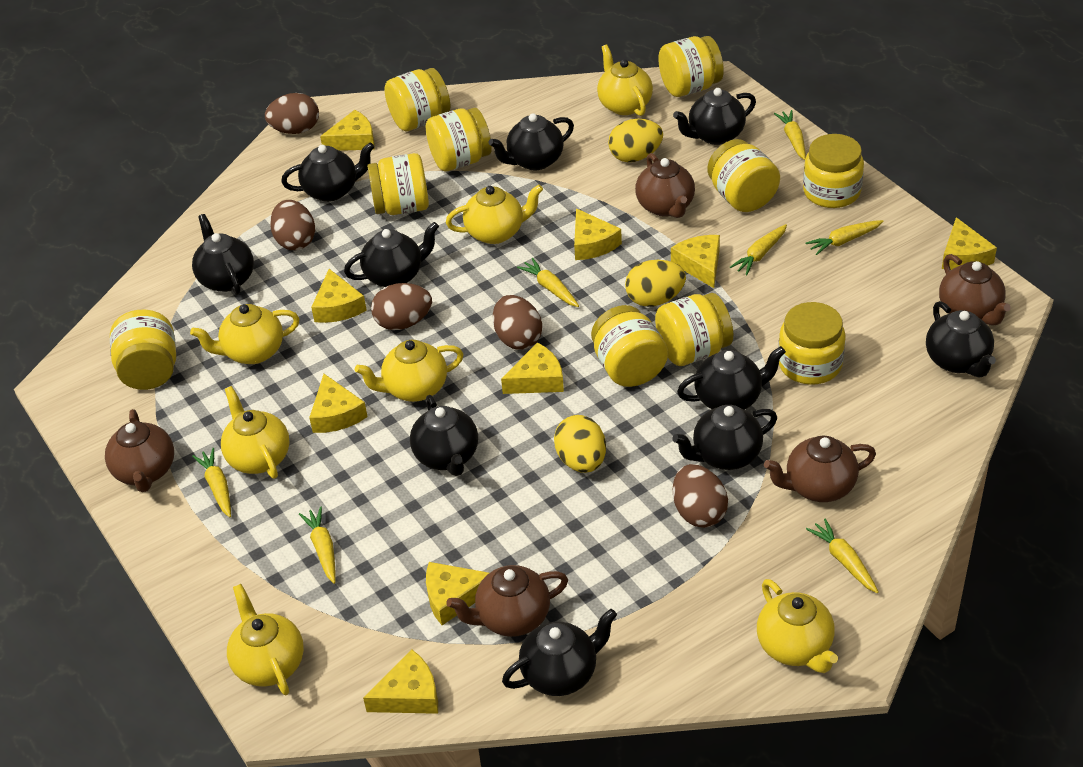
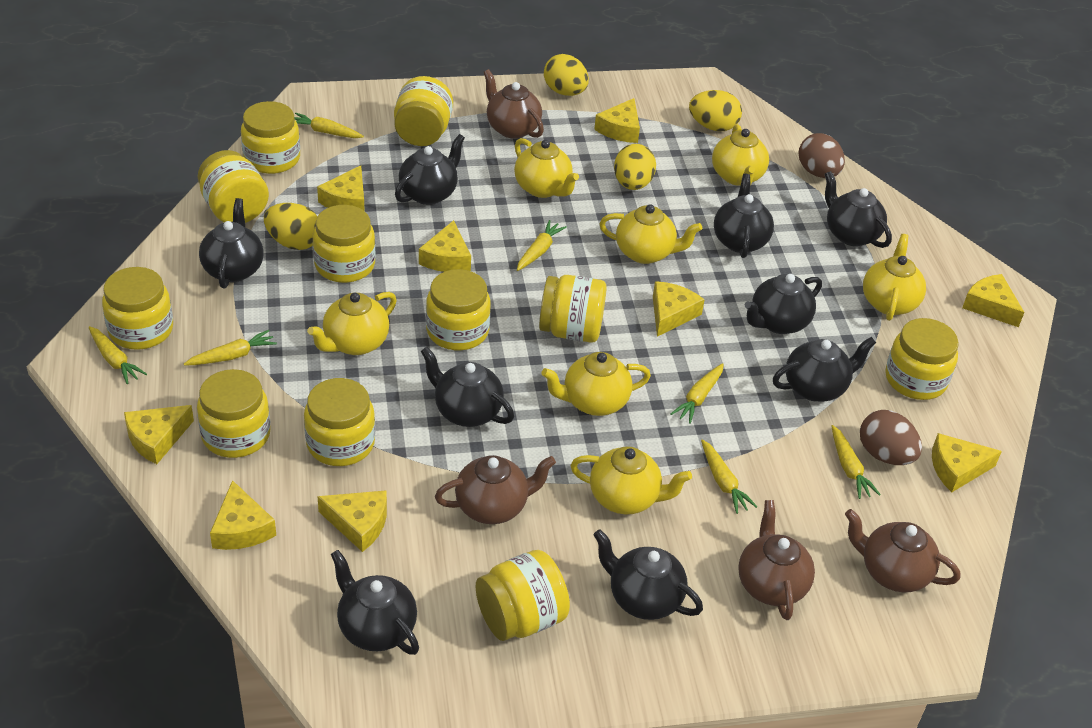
black teapot: 10 -> 9
brown egg: 5 -> 2
brown teapot: 5 -> 4
yellow egg: 3 -> 4
yellow jar: 10 -> 11

